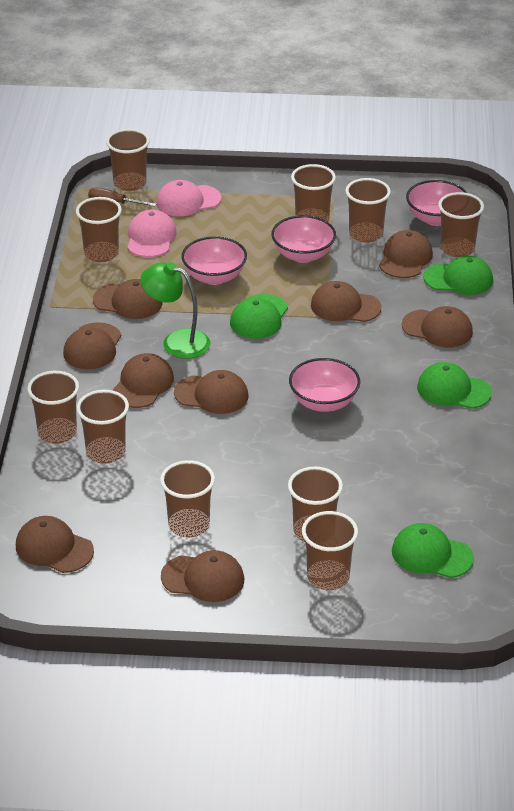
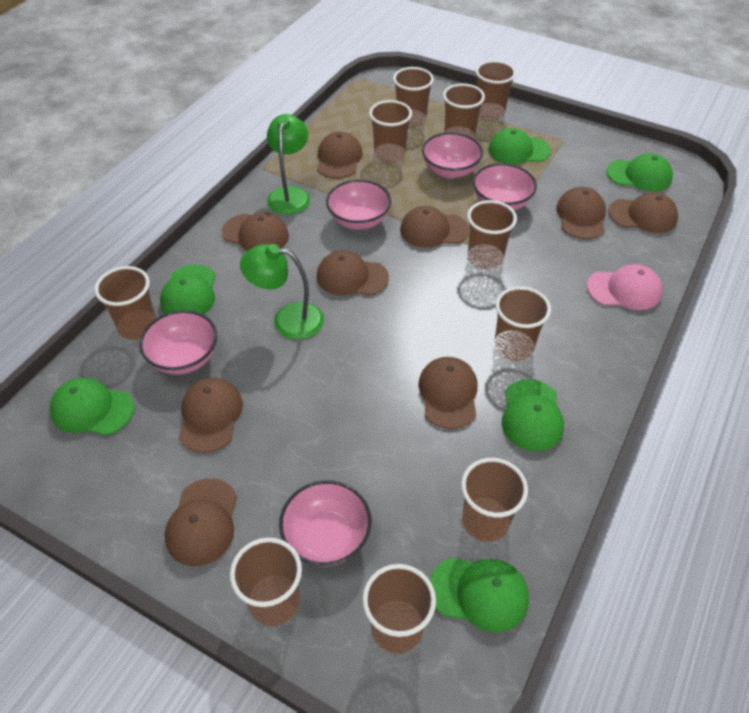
brown screwdriver: 1 -> 0
green cap: 4 -> 6
green lamp: 1 -> 2
pink bowl: 4 -> 5
pink cap: 2 -> 1

